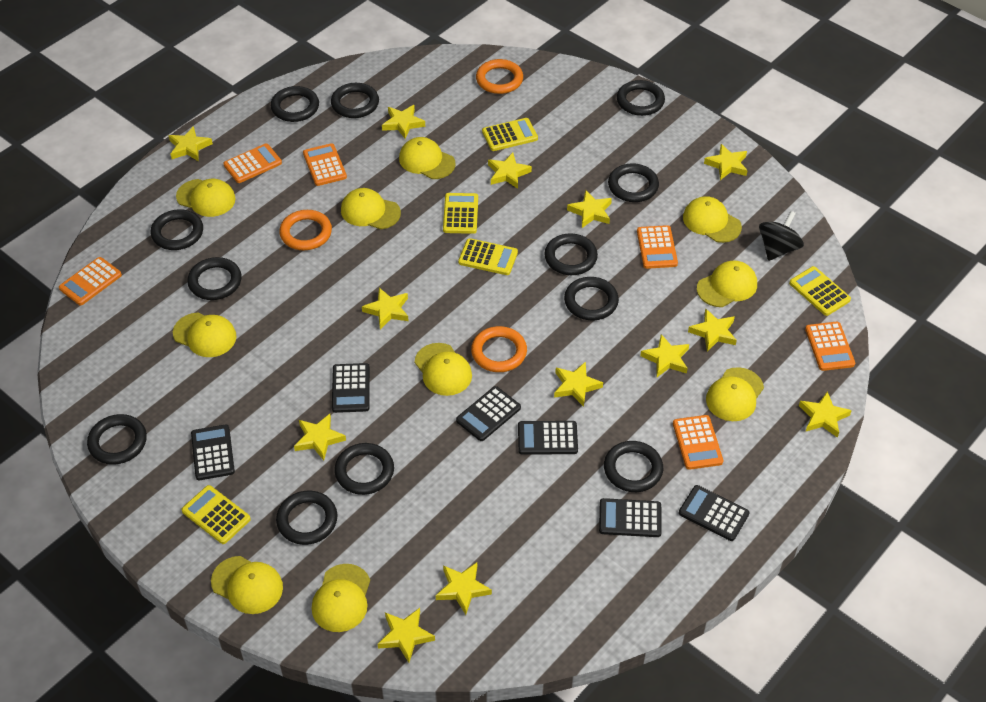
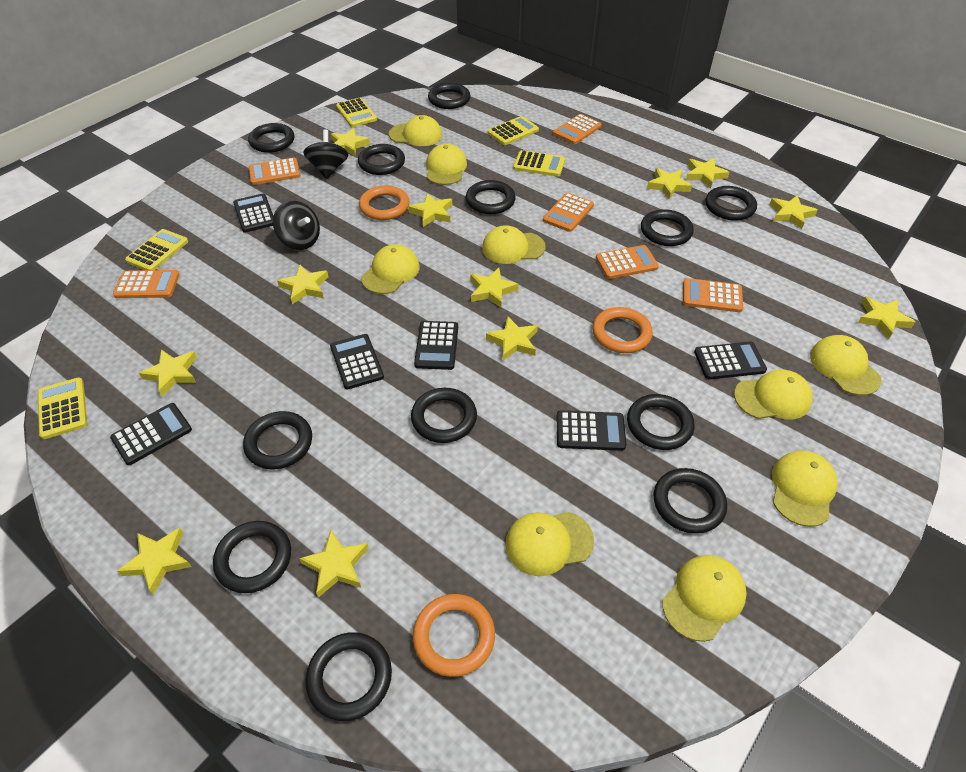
black spinning top: 1 -> 2
yellow cap: 10 -> 9
yellow star: 13 -> 12

